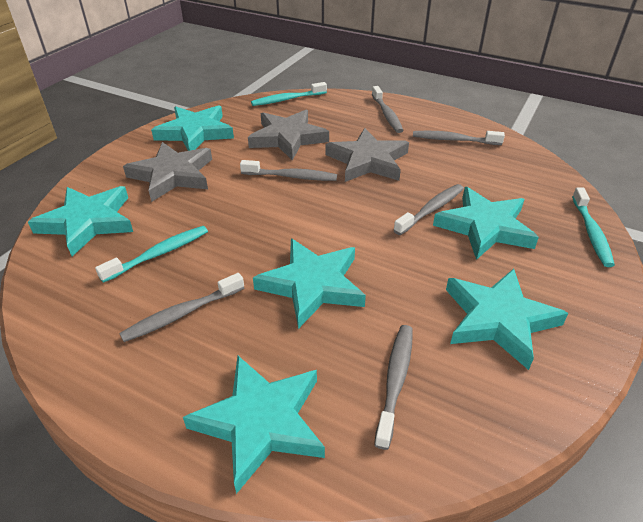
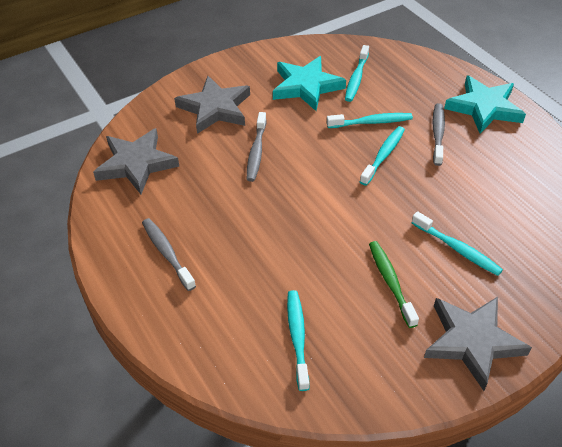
green toothbrush: 0 -> 1
grey toothbrush: 6 -> 3
turquoise star: 6 -> 2
turquoise toothbrush: 3 -> 5

